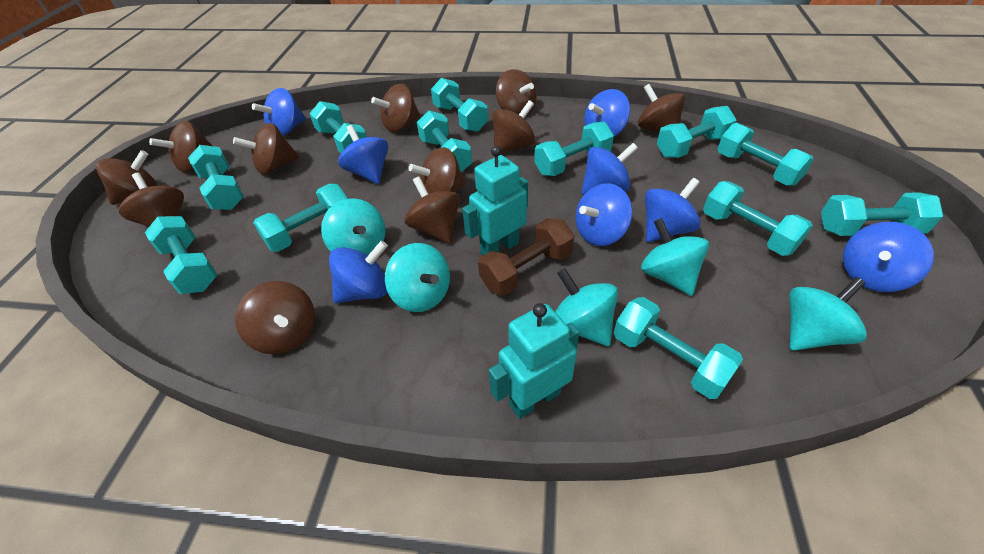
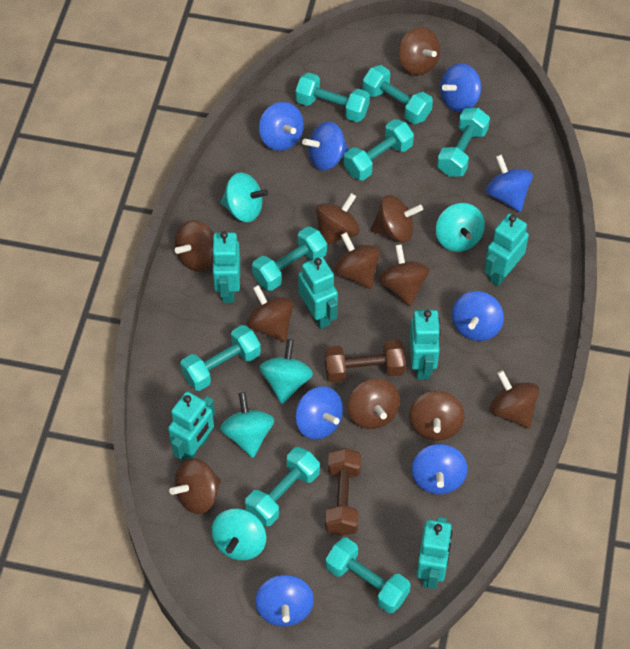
brown dumbbell: 1 -> 2
turquoise dumbbell: 12 -> 8
turquoise robot: 2 -> 6

